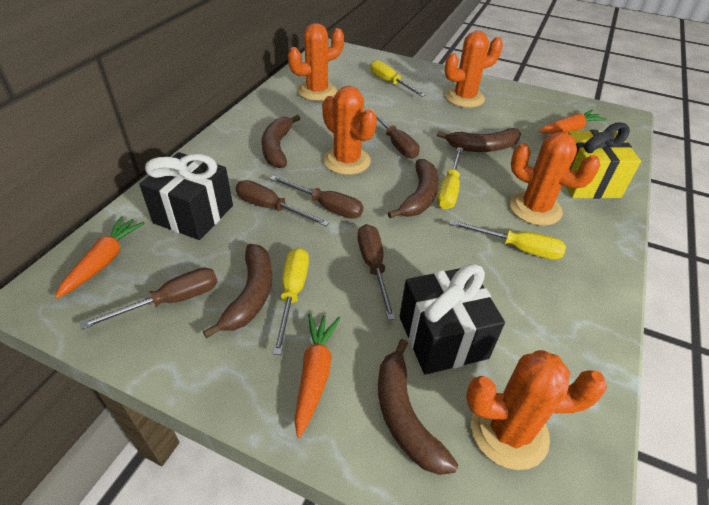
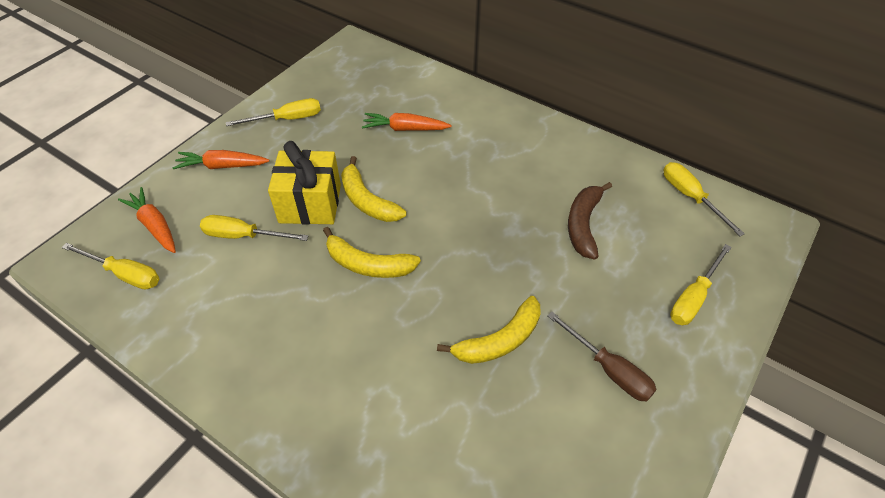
black gift: 2 -> 0
brown banana: 5 -> 1
brown screwdriver: 5 -> 1
orange cactus: 5 -> 0
yellow banana: 0 -> 3
yellow screwdriver: 4 -> 5

